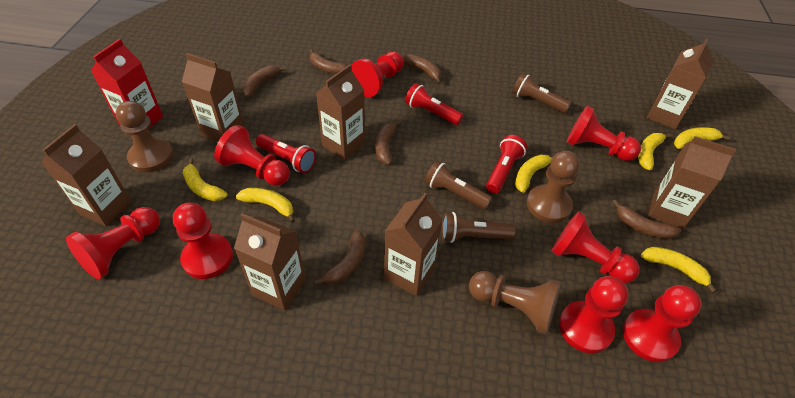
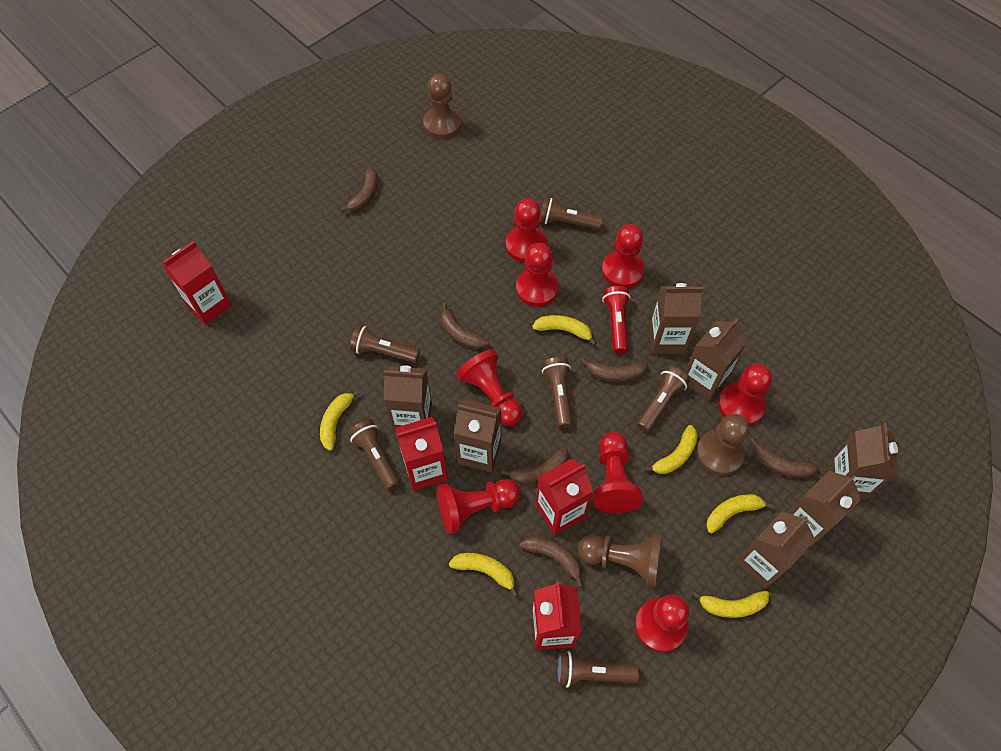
brown flashlight: 3 -> 6
red carton: 1 -> 4
red flashlight: 3 -> 1

